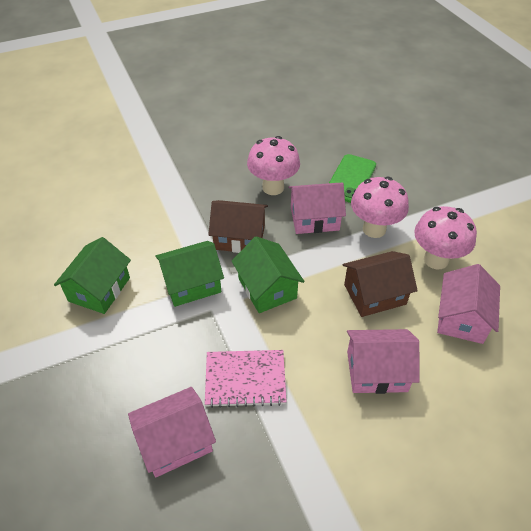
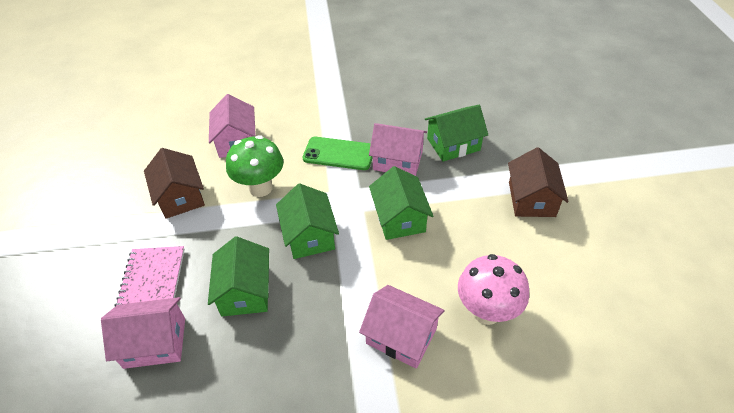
green house: 3 -> 4
green mushroom: 0 -> 1
pink mushroom: 3 -> 1

